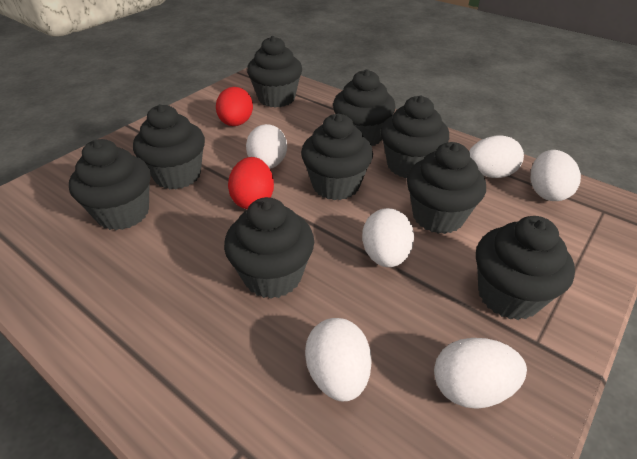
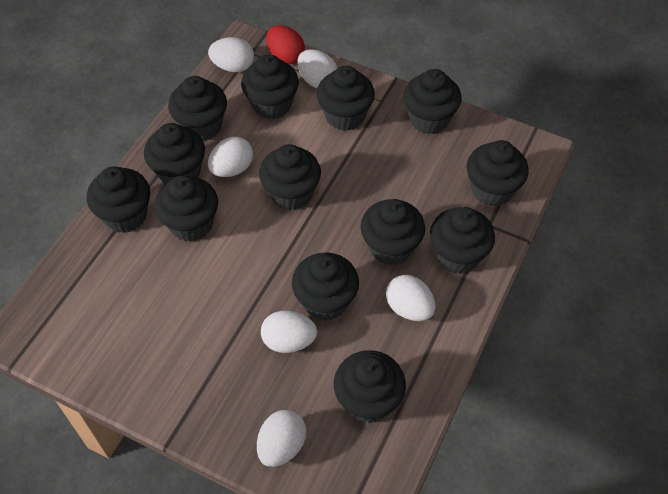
black cupcake: 9 -> 13
red egg: 2 -> 1

